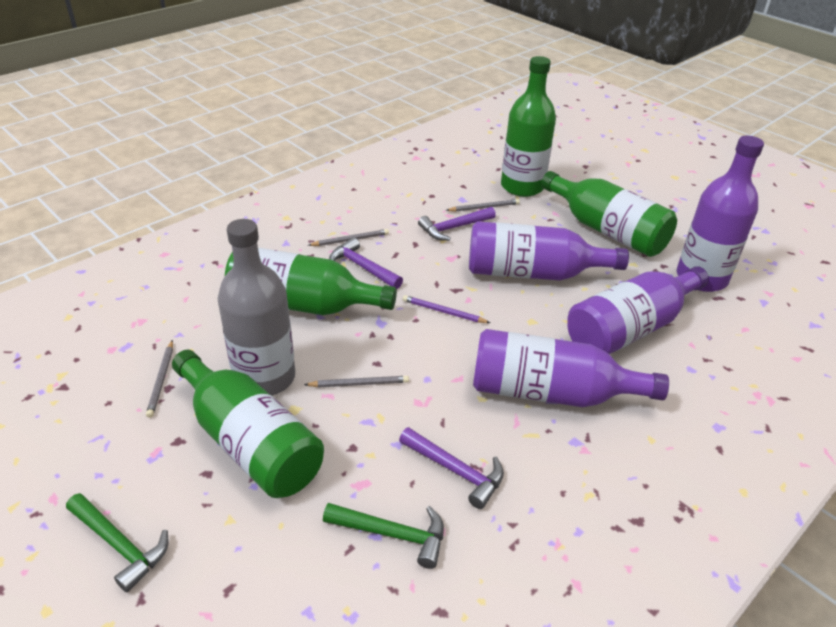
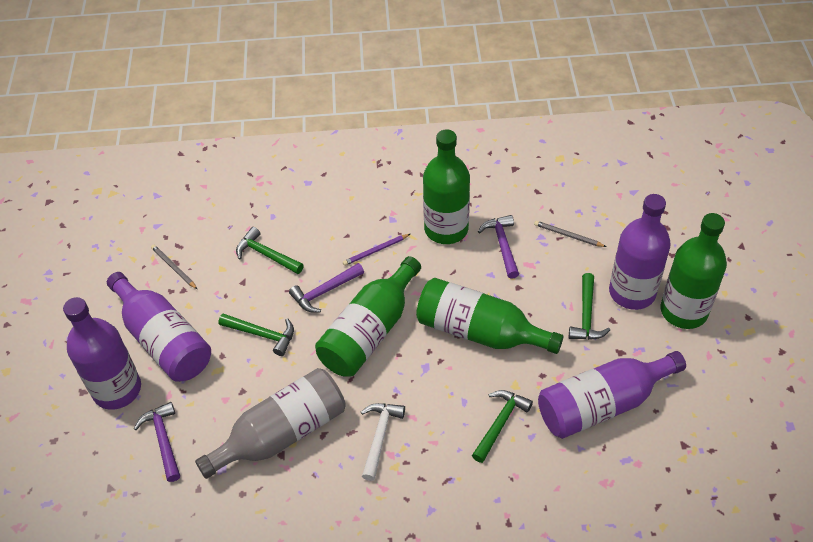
green hammer: 2 -> 4
grey pencil: 4 -> 2
white hammer: 0 -> 1

